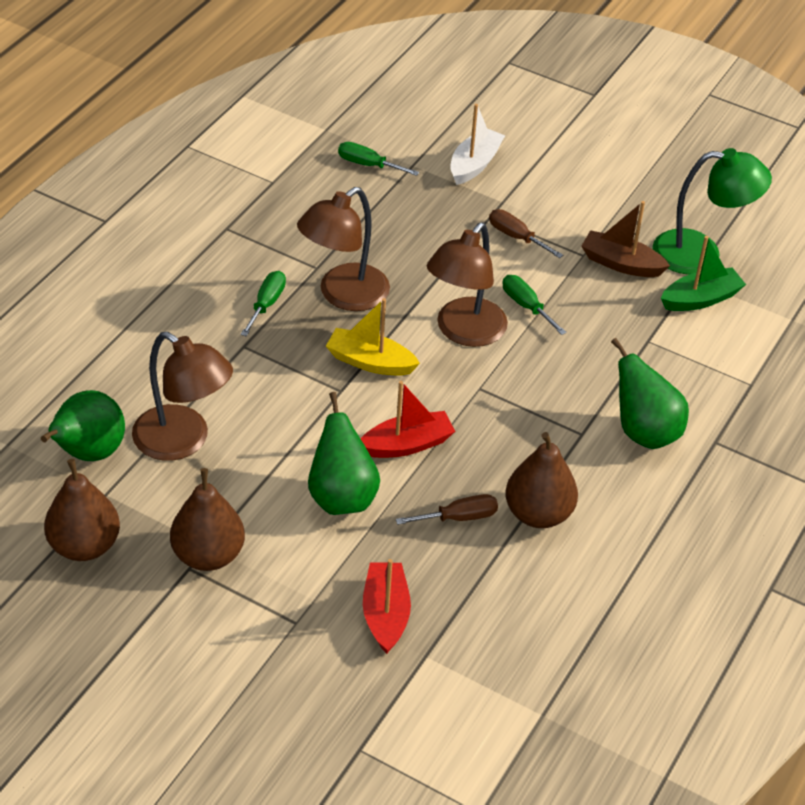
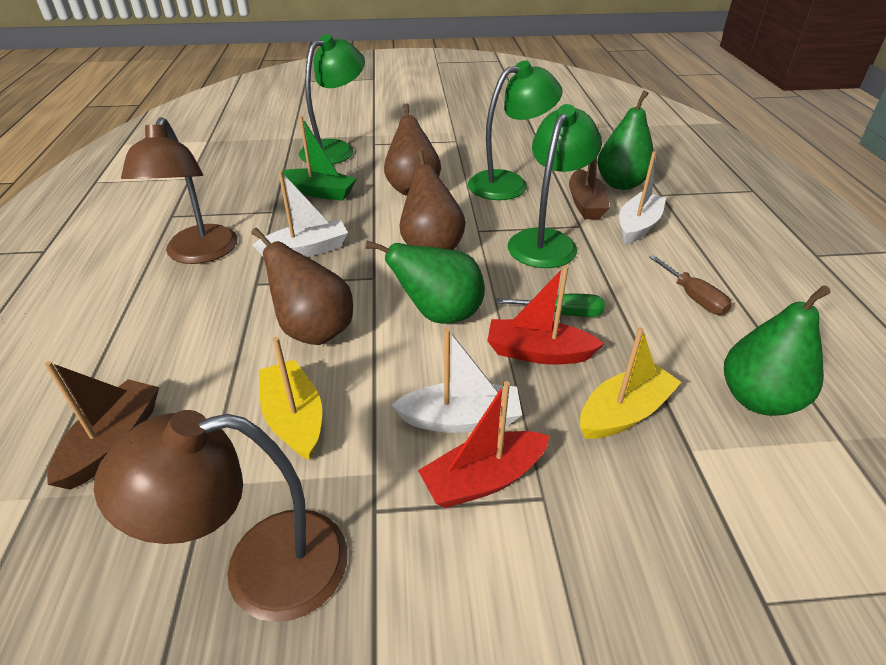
brown boat: 1 -> 2
brown lamp: 3 -> 2
brown screwdriver: 2 -> 1
green lamp: 1 -> 3
green screwdriver: 3 -> 1
white boat: 1 -> 3
yellow boat: 1 -> 2

